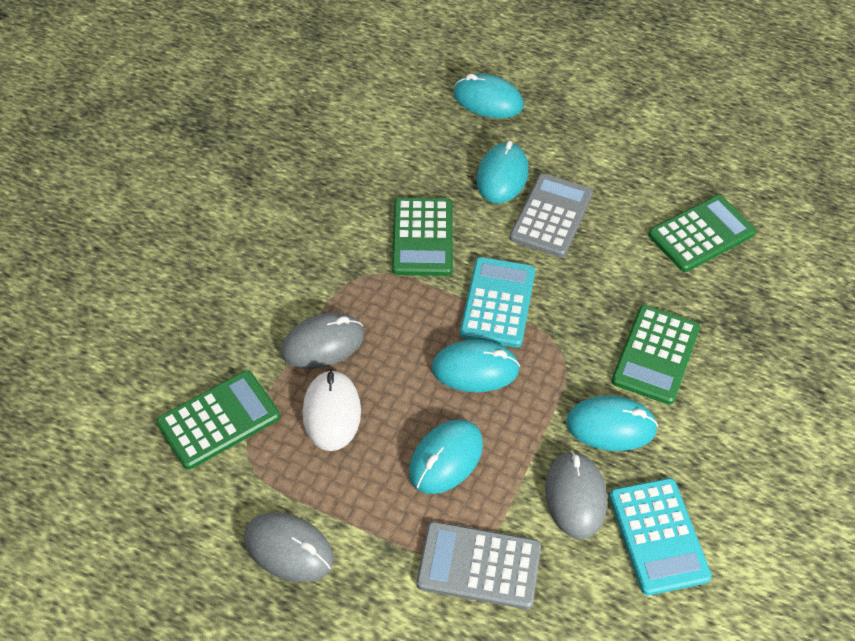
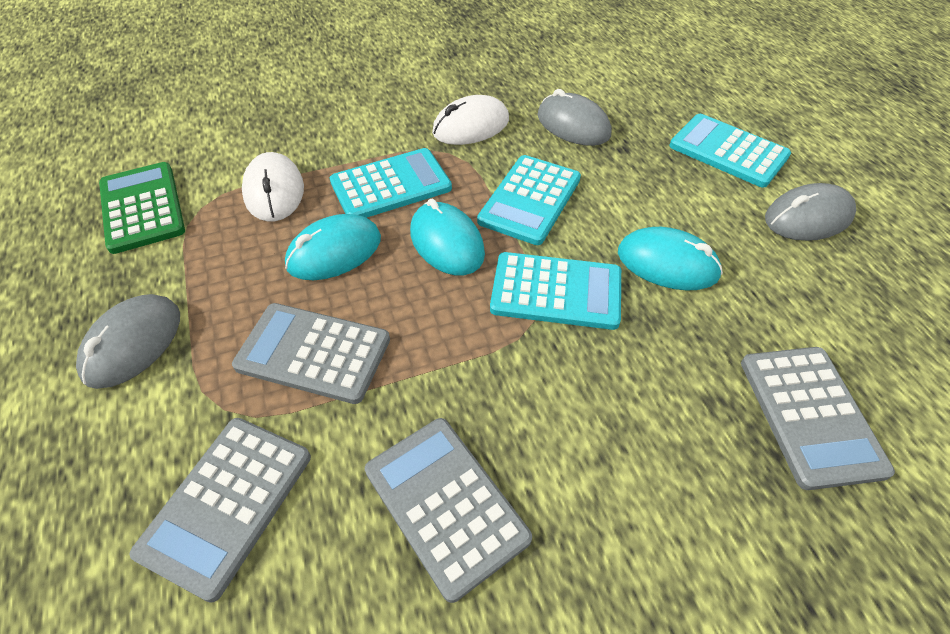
green calculator: 4 -> 1
grey calculator: 2 -> 4
turquoise calculator: 2 -> 4
turquoise mouse: 5 -> 3
white mouse: 1 -> 2

